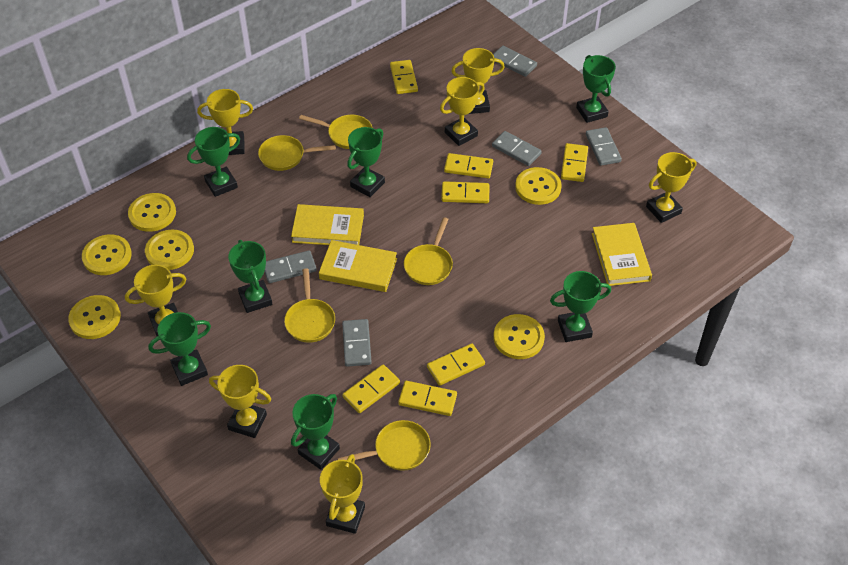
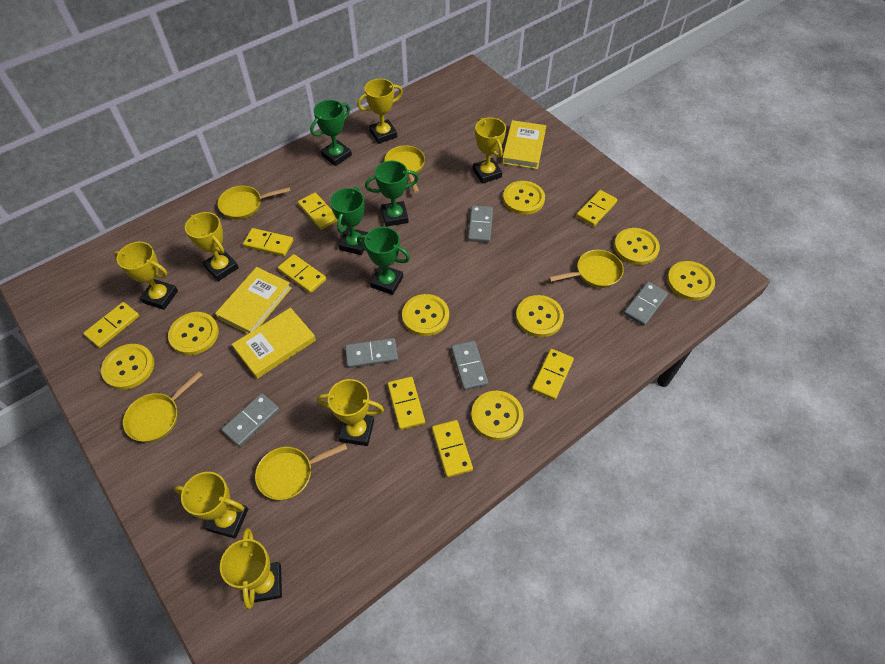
green trophy: 7 -> 4
yellow button: 6 -> 8
yellow domino: 7 -> 8

